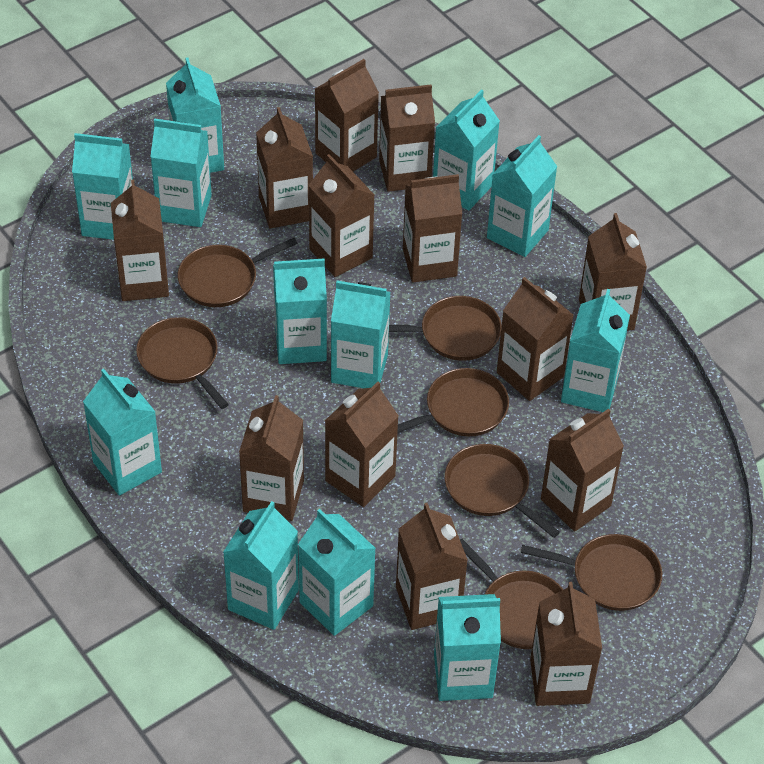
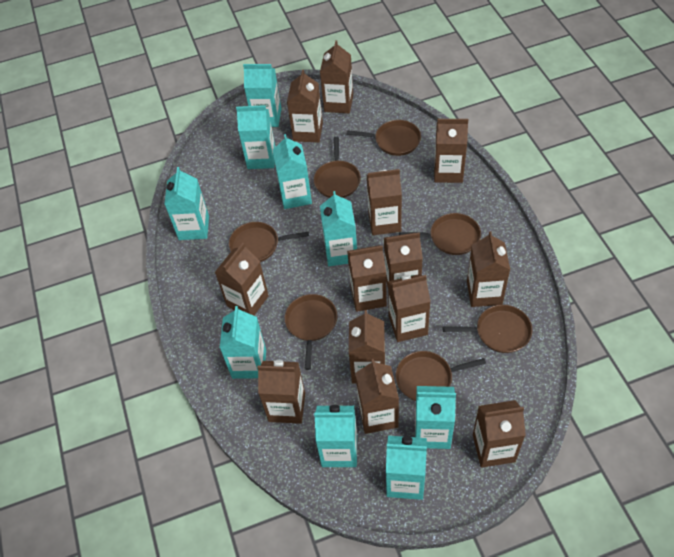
turquoise carton: 12 -> 9

